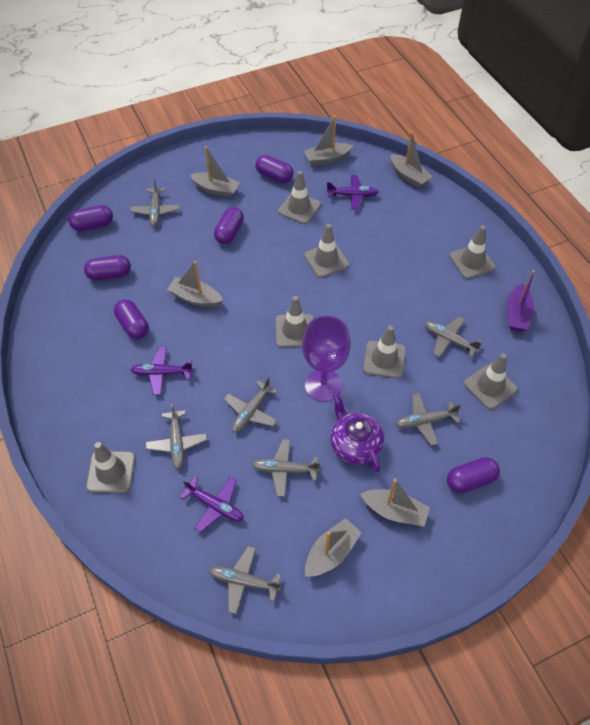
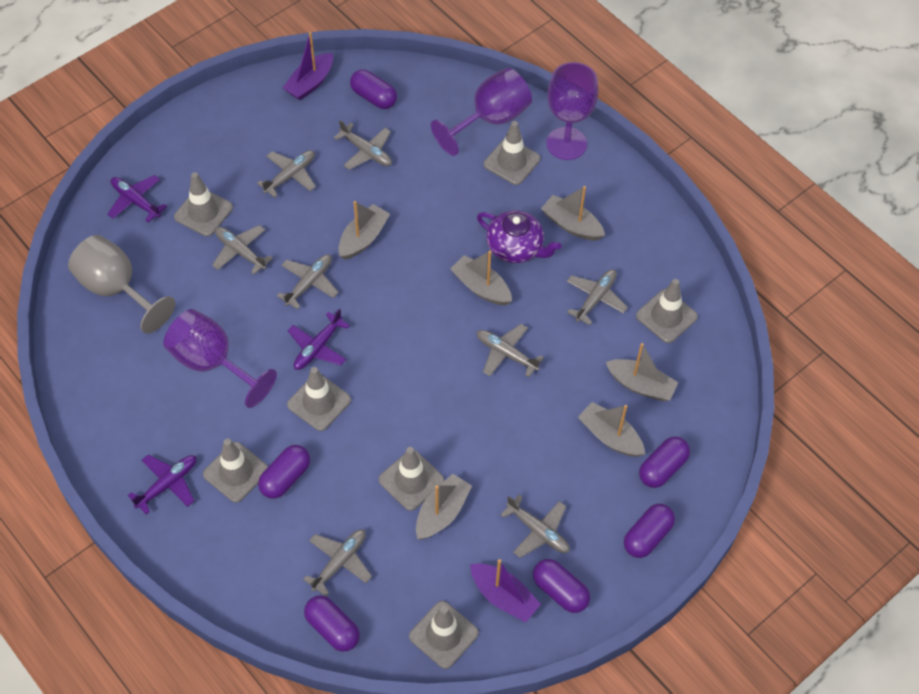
grey goblet: 0 -> 1
grey plane: 7 -> 8
purple boat: 1 -> 2
purple goblet: 1 -> 3

